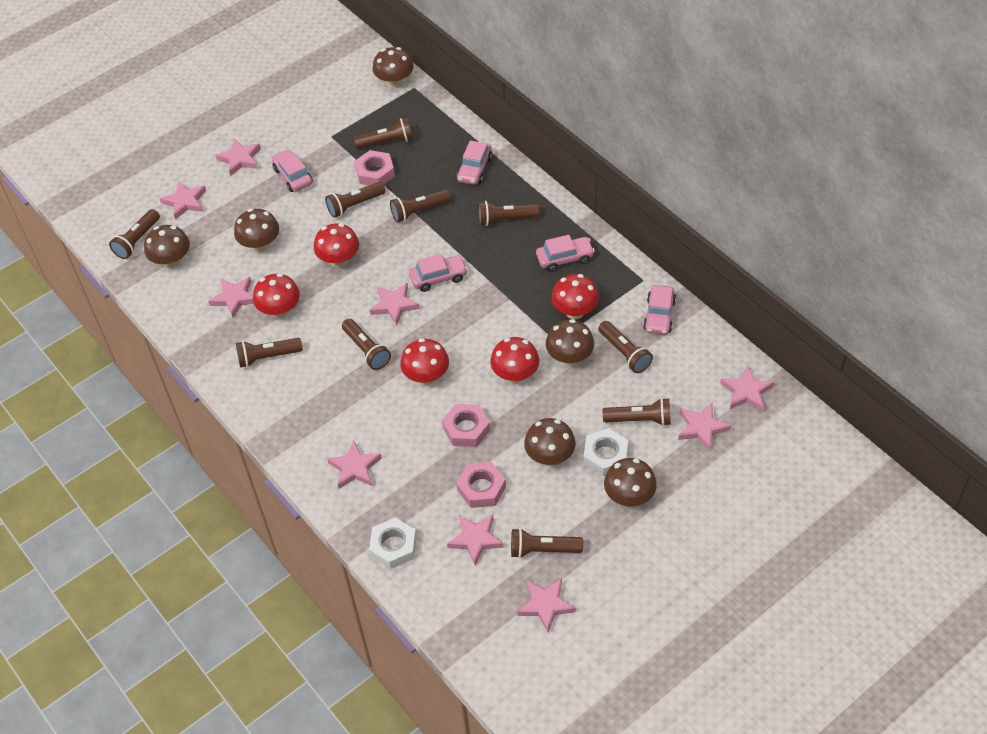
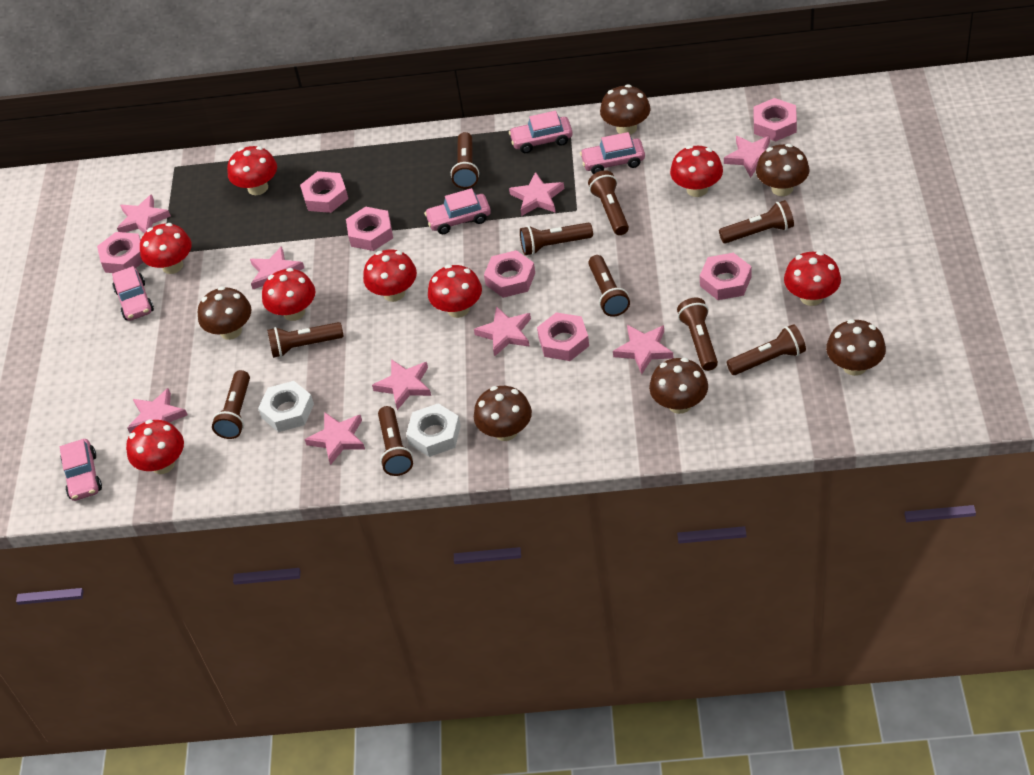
pink nut: 3 -> 7
red mushroom: 5 -> 8

